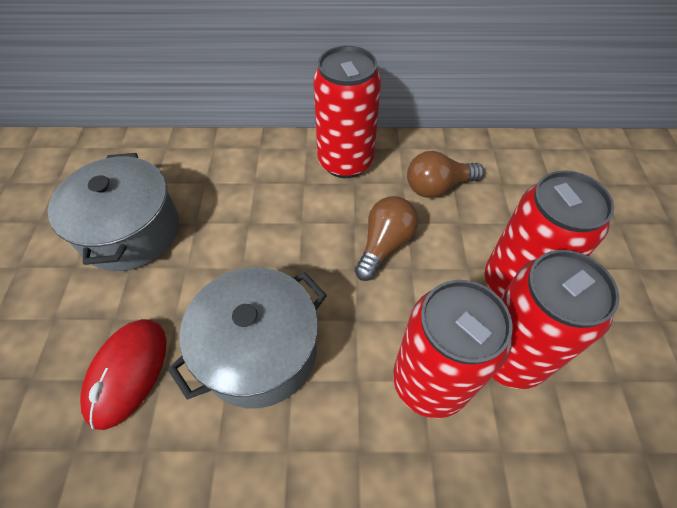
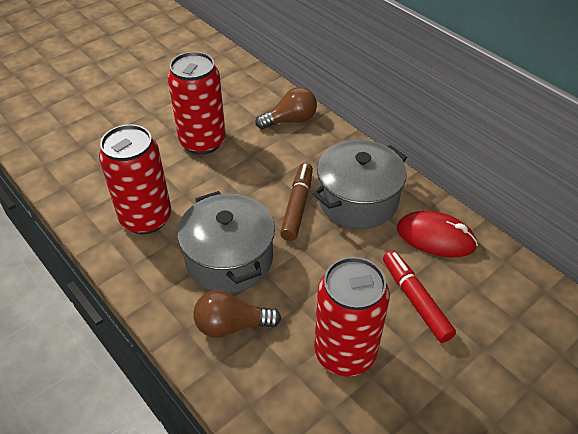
brown marker: 0 -> 1
red can: 4 -> 3
red marker: 0 -> 1

